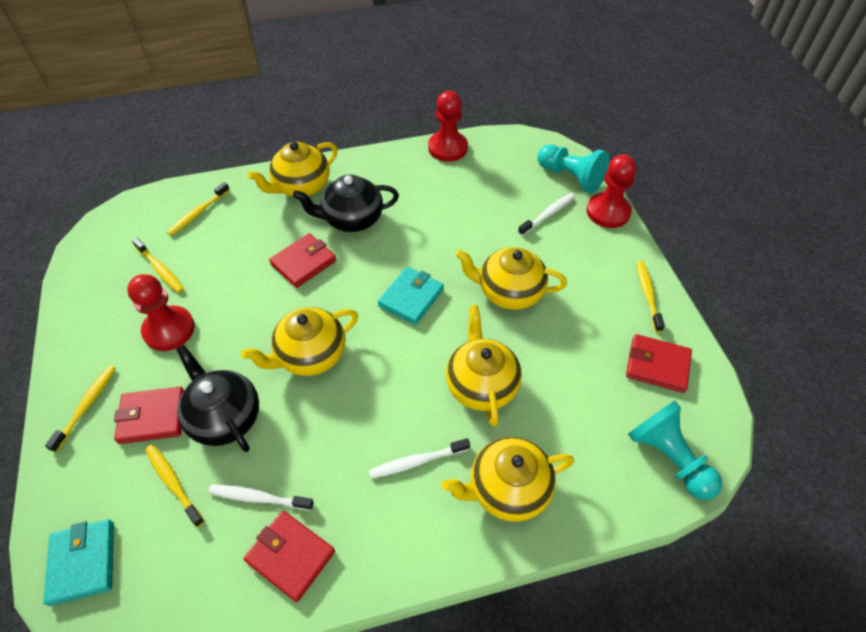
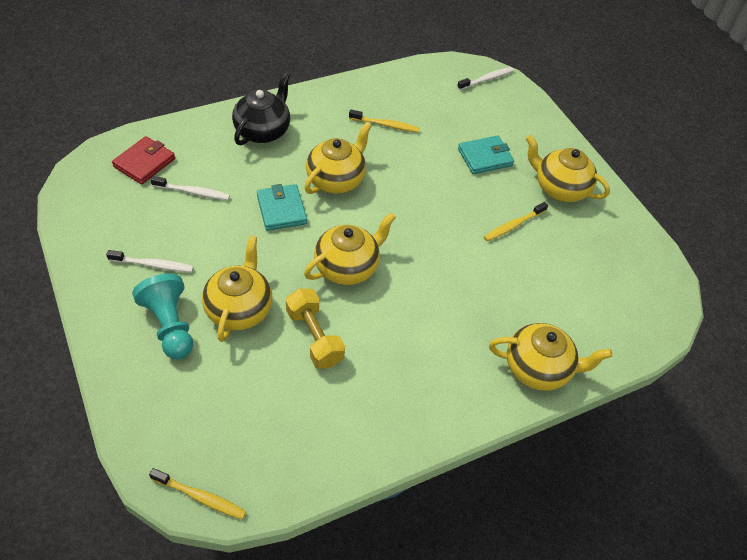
black teapot: 2 -> 1
red pawn: 3 -> 0
red wallet: 4 -> 1
turquoise pawn: 2 -> 1
yellow dumbbell: 0 -> 1
yellow toothbrush: 5 -> 3

